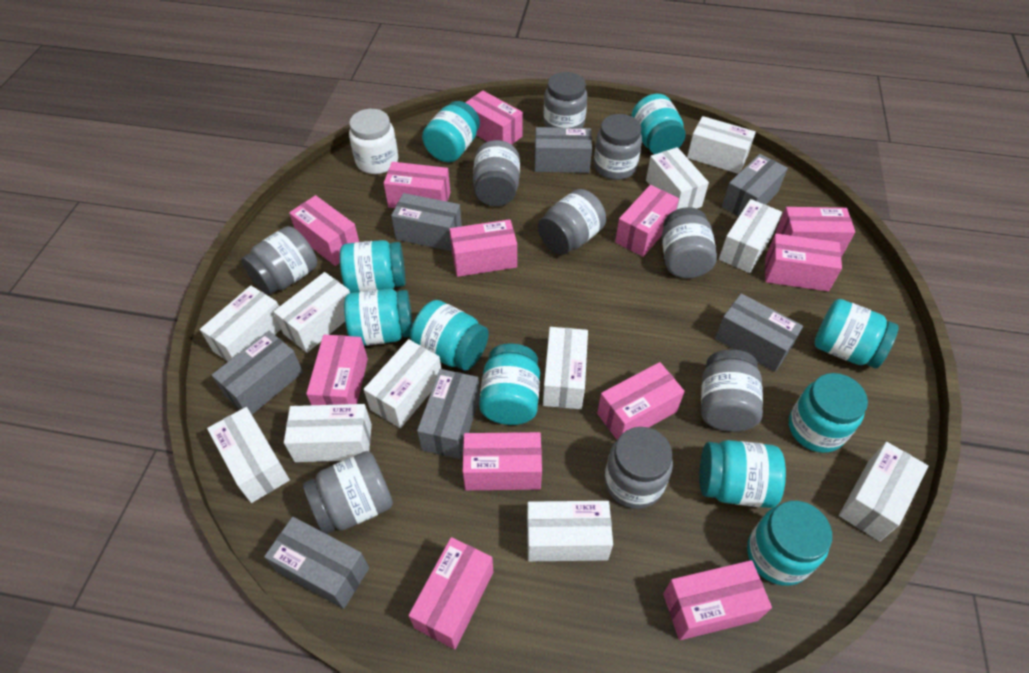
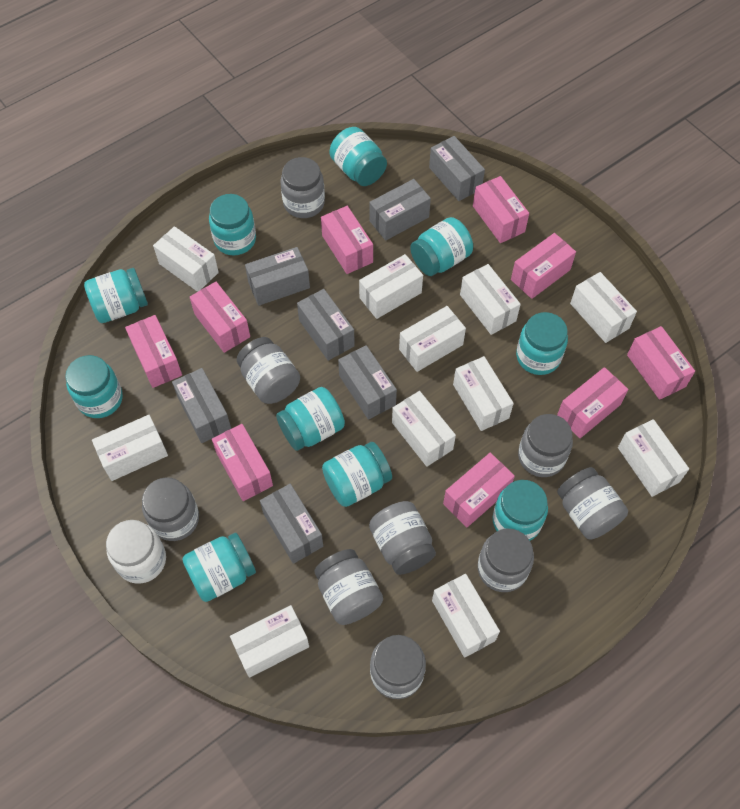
pink box: 12 -> 9

